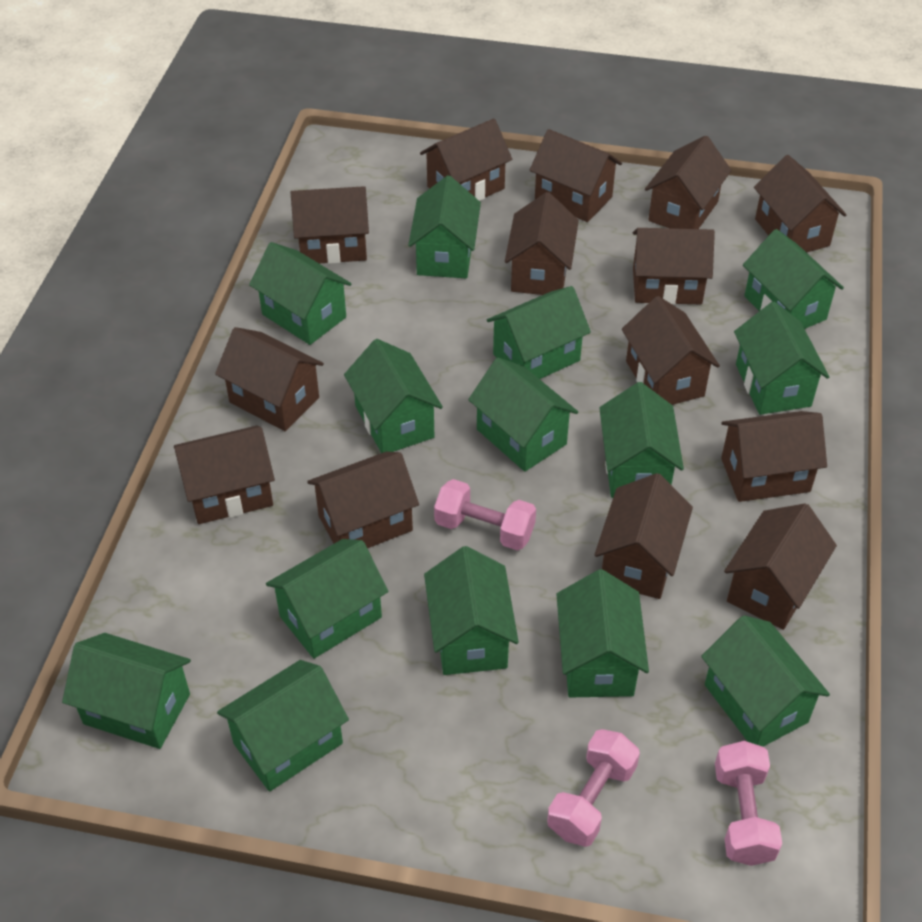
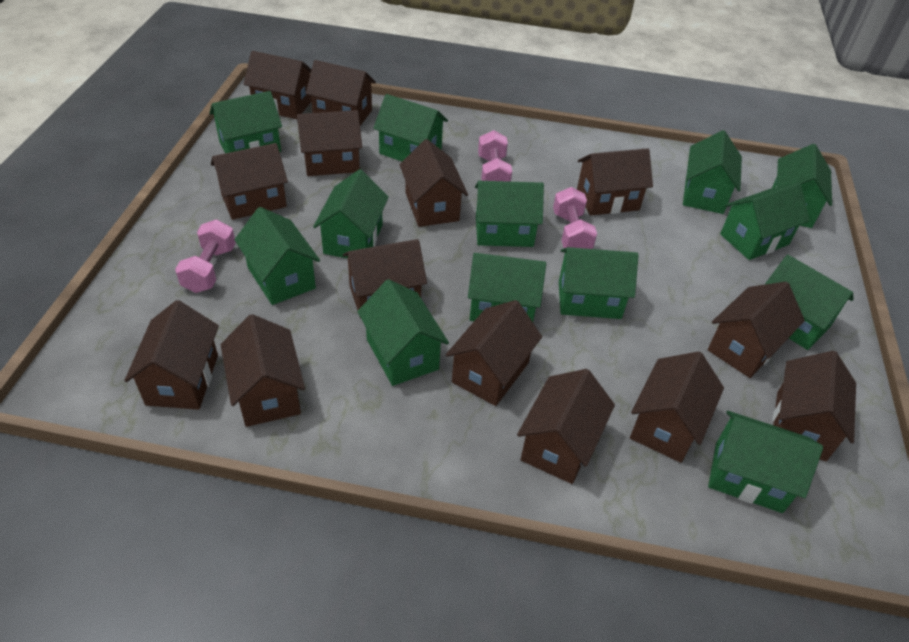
green house: 14 -> 13

